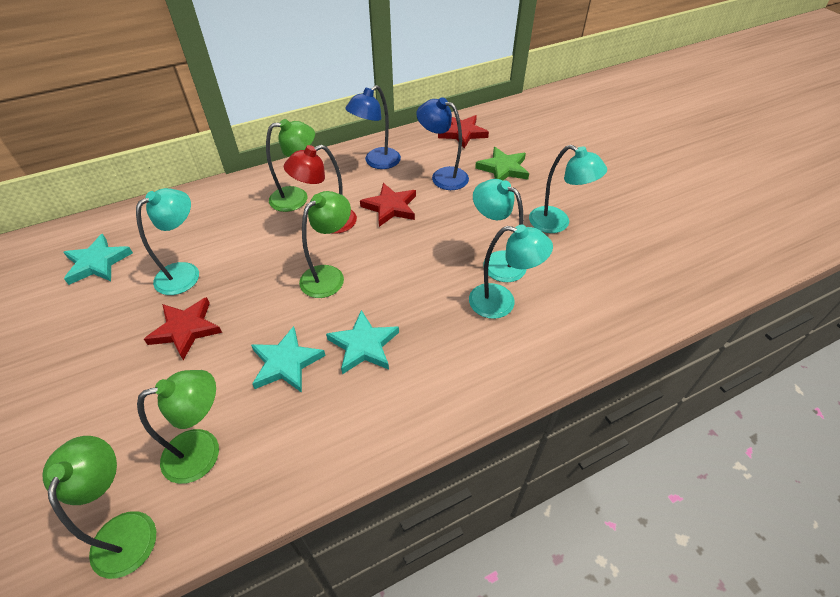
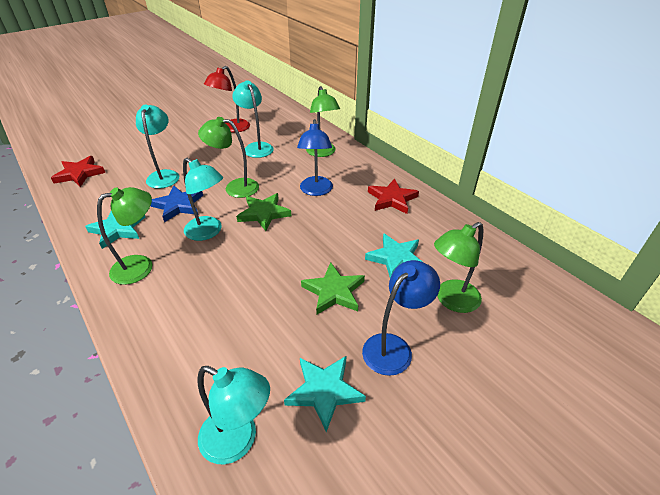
blue star: 0 -> 1
green star: 1 -> 2
red star: 3 -> 2

